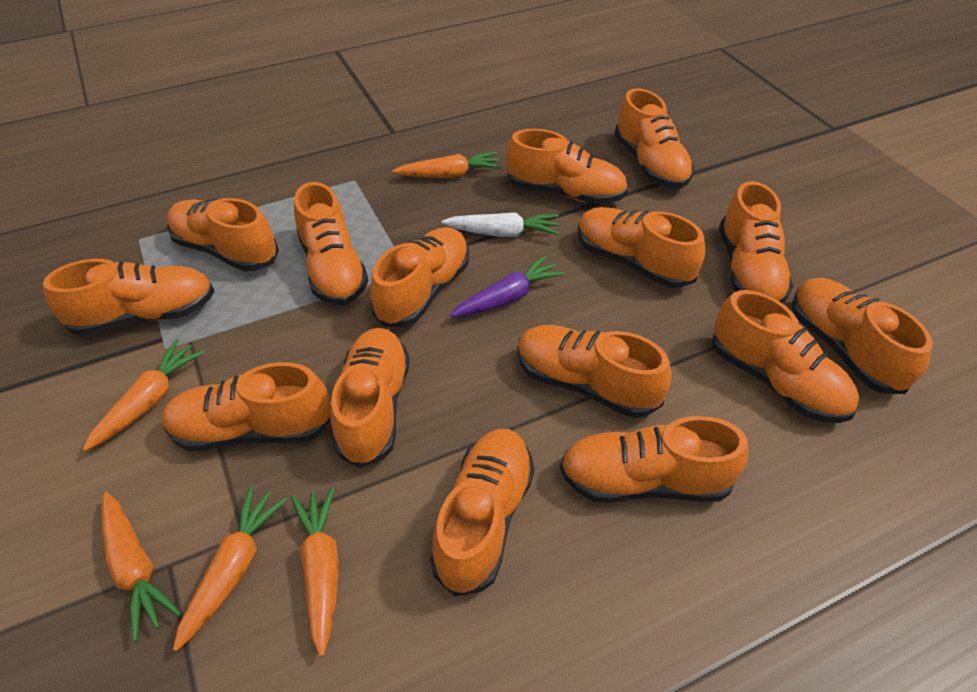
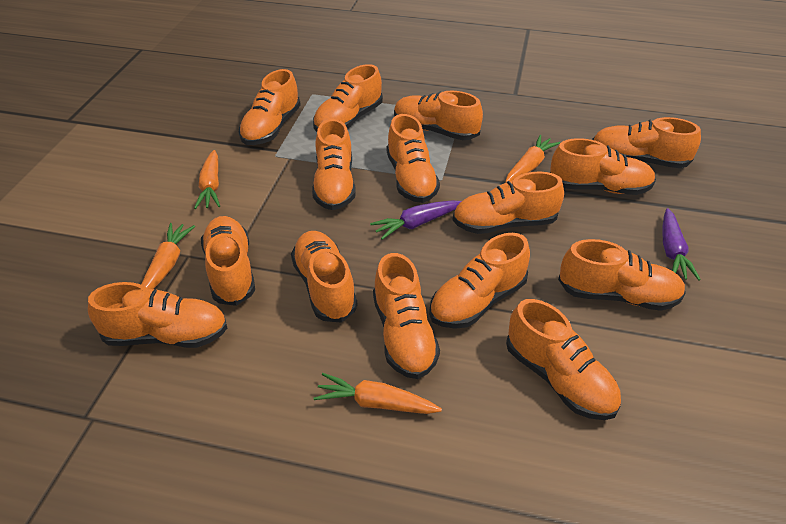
orange carrot: 5 -> 4
purple carrot: 1 -> 2
white carrot: 1 -> 0

